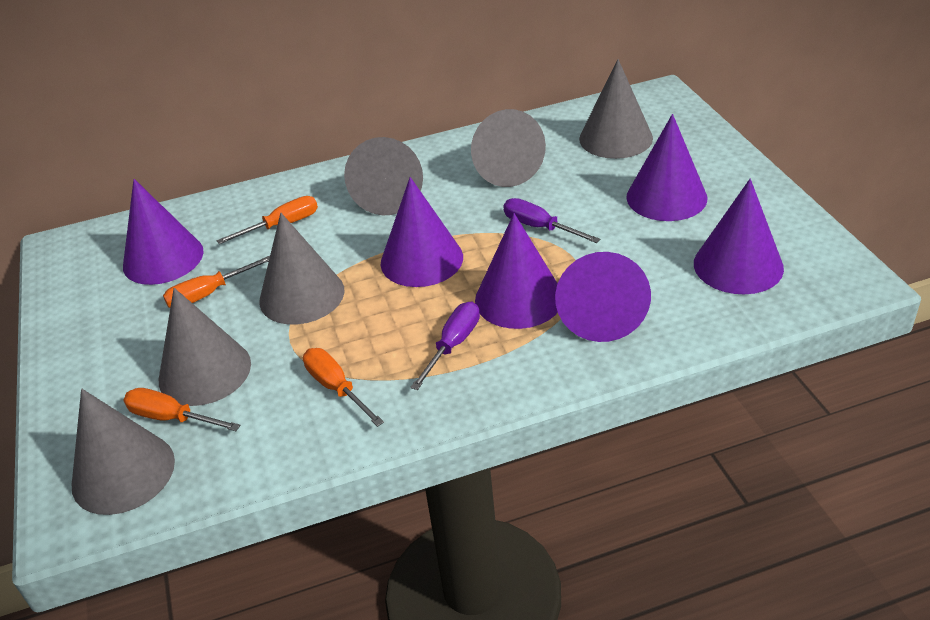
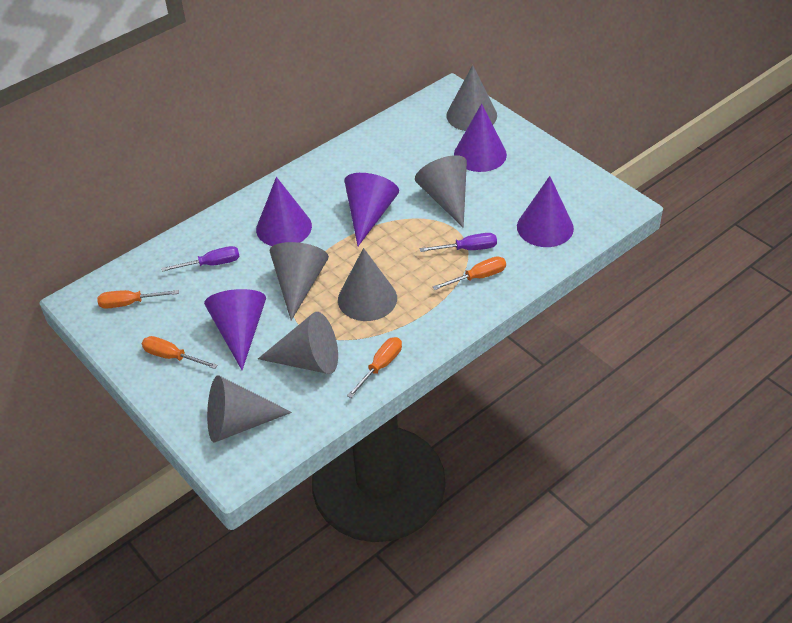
purple cone: 6 -> 5

